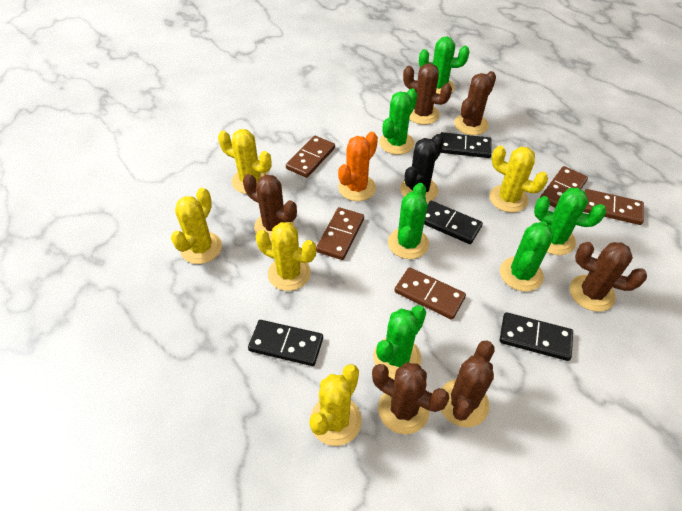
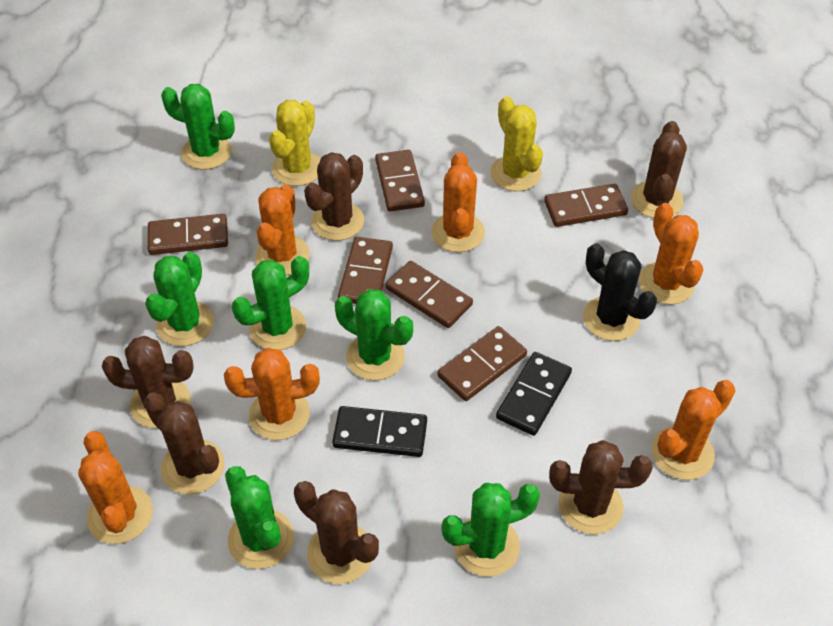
black domino: 4 -> 2
brown domino: 5 -> 6
orange cactus: 1 -> 6
yellow cactus: 5 -> 2

